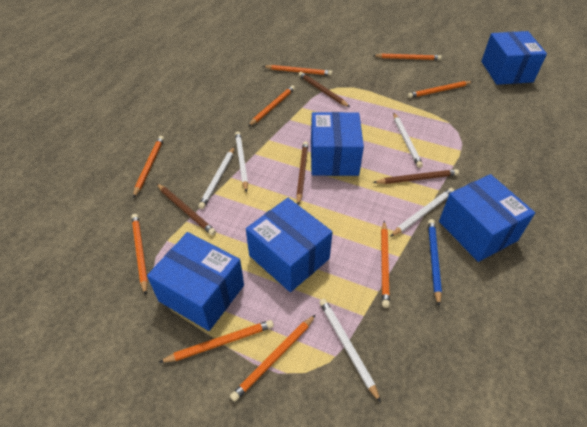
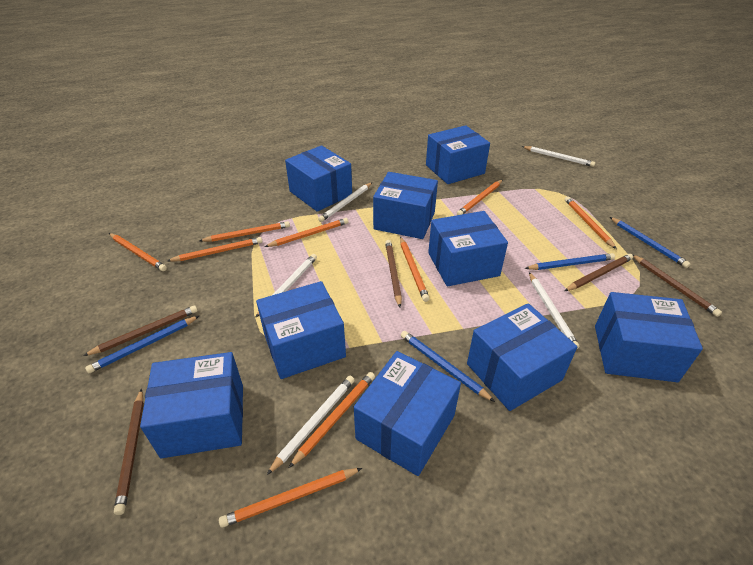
blue box: 5 -> 9
blue pencil: 1 -> 4
brown pencil: 4 -> 5

